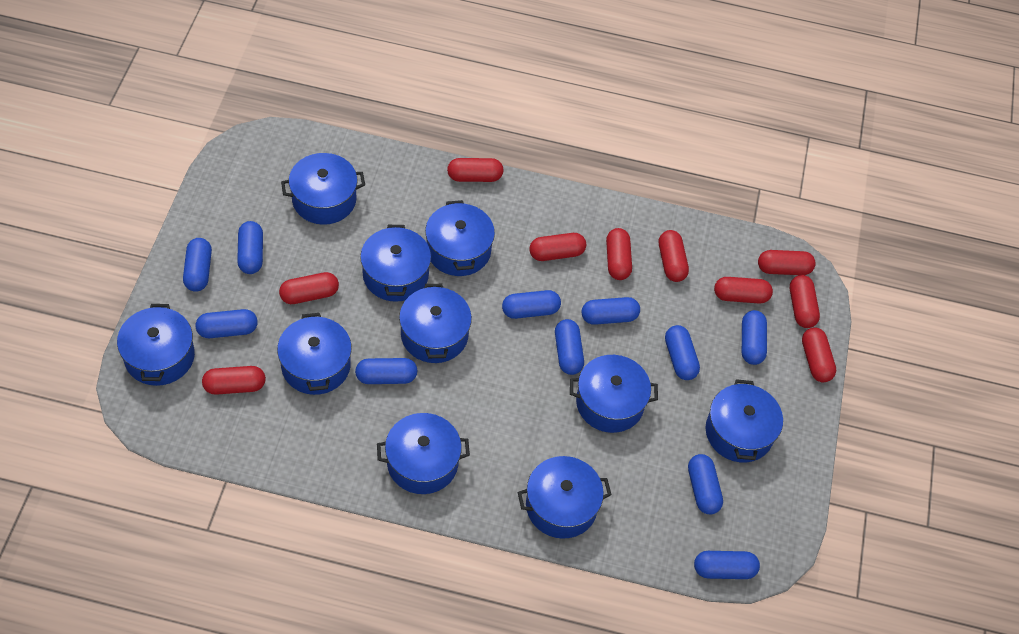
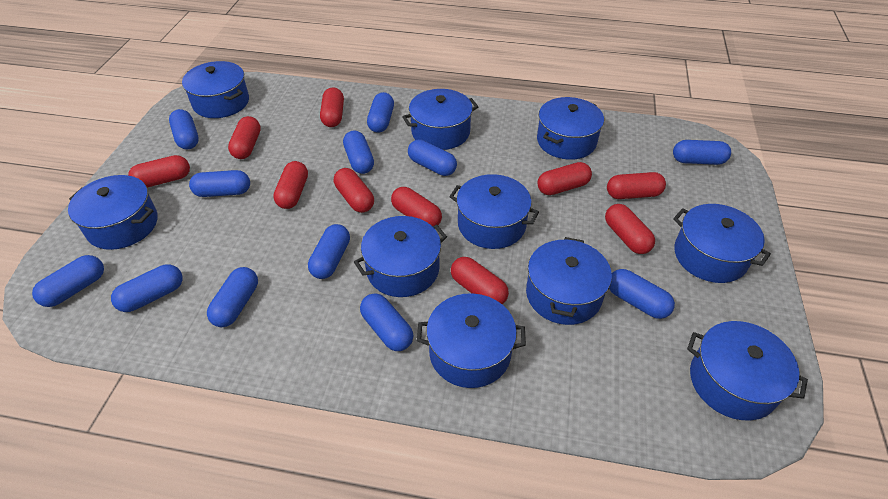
blue capsule: 11 -> 12

